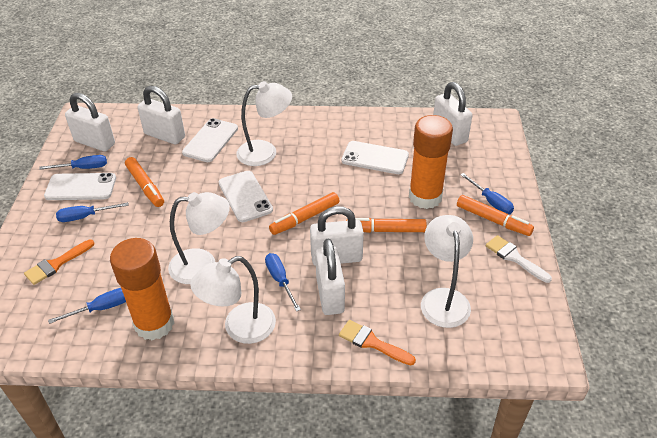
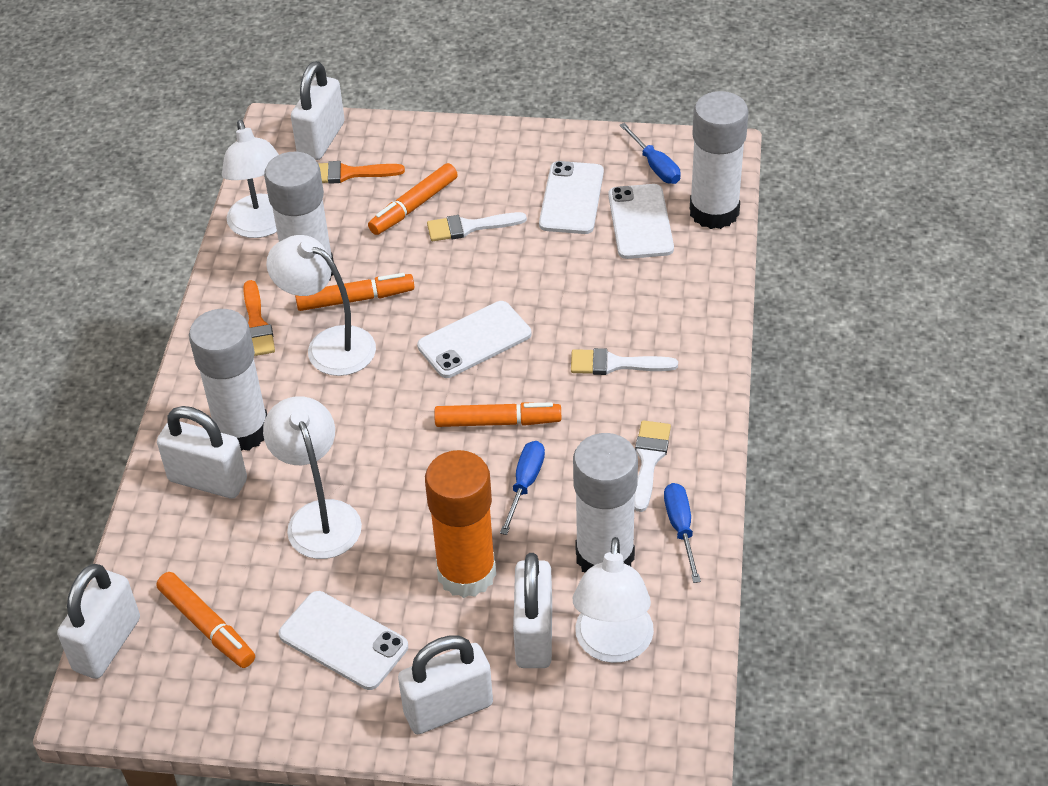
blue screwdriver: 5 -> 3
orange glue stick: 2 -> 1
white brush: 1 -> 3
white glue stick: 0 -> 4

